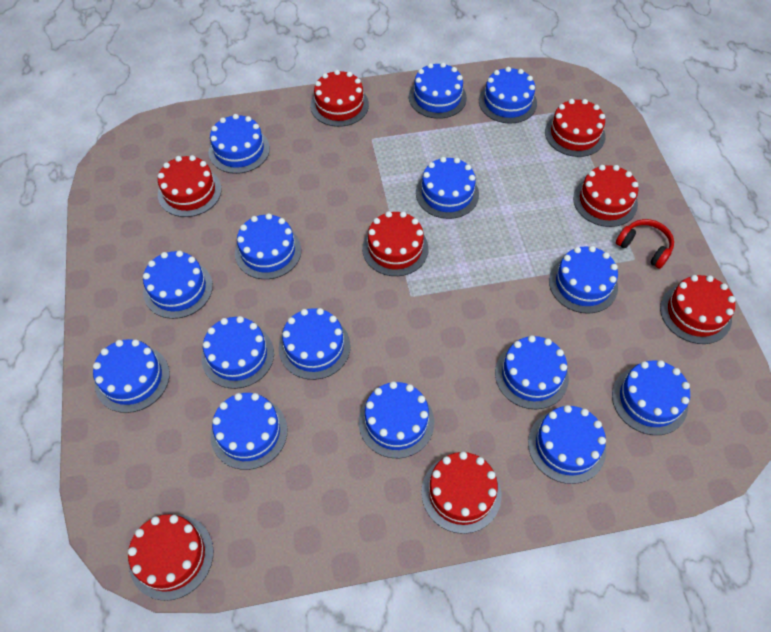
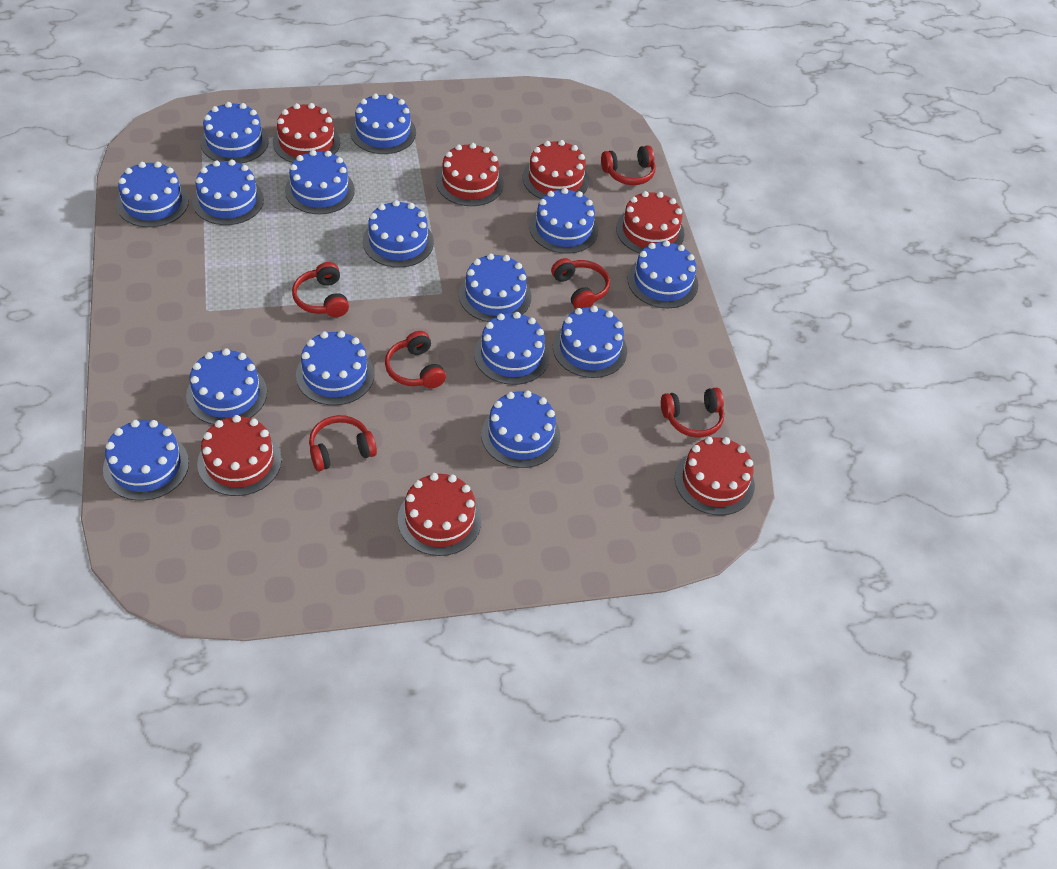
red cake: 8 -> 7
red headphones: 1 -> 6

